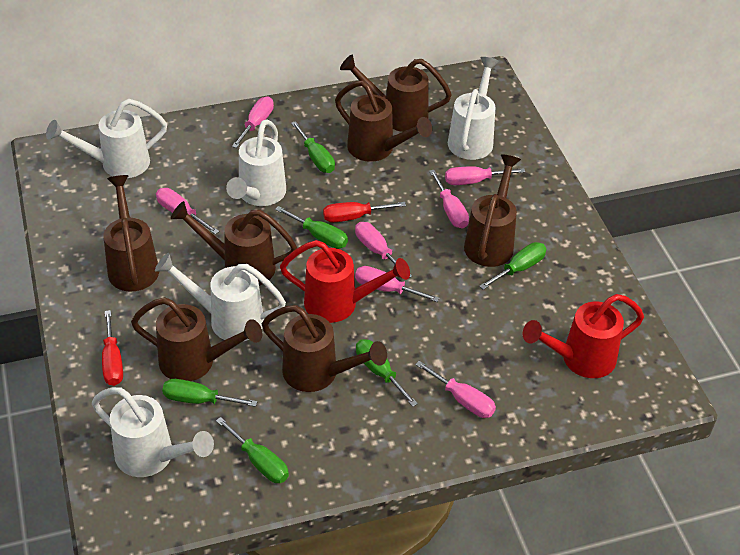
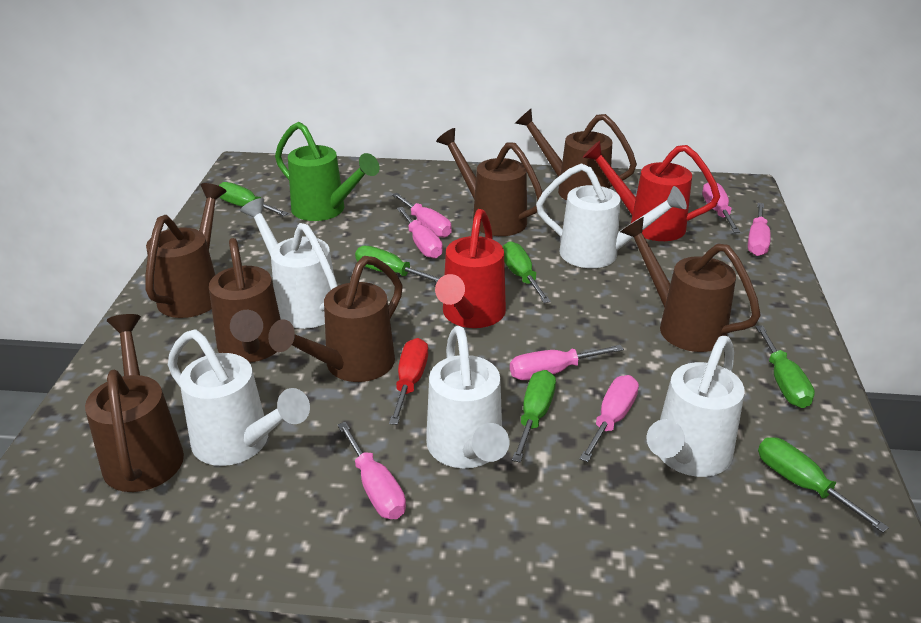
green watering can: 0 -> 1
red screwdriver: 2 -> 1

